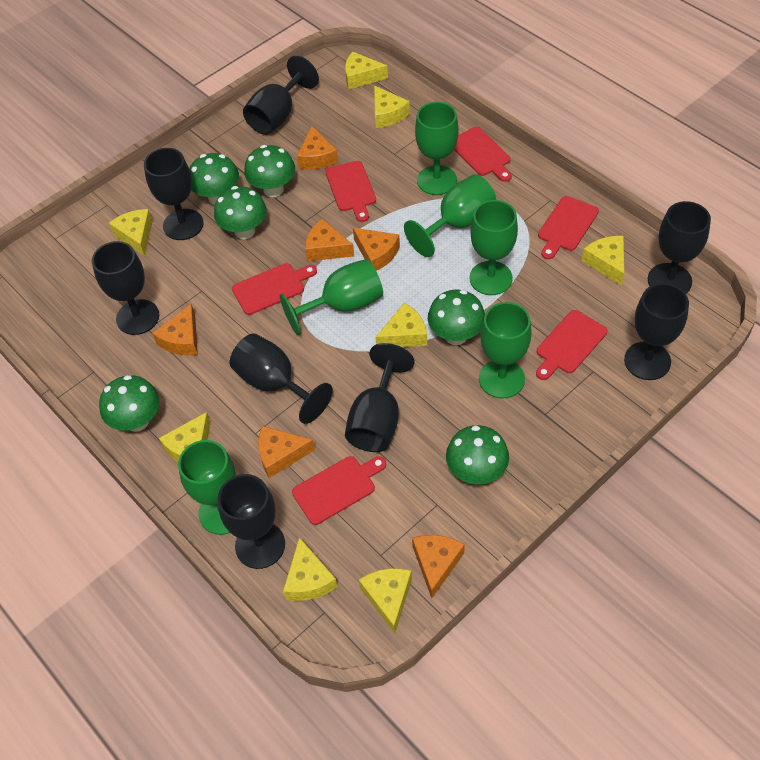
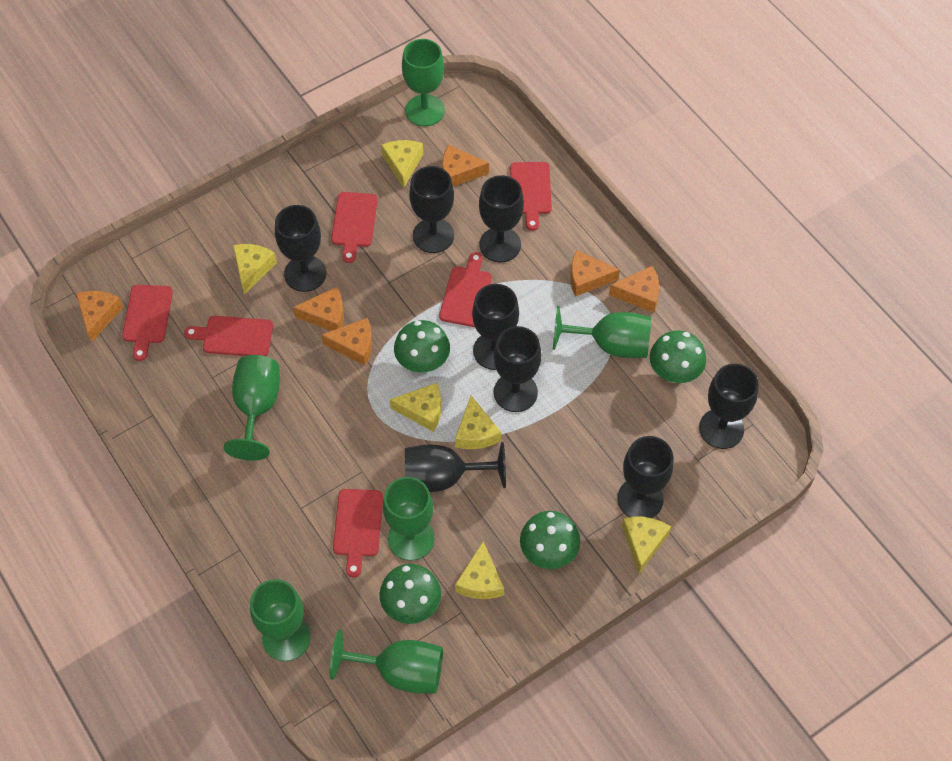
green mushroom: 6 -> 4
yellow cheese: 8 -> 6

